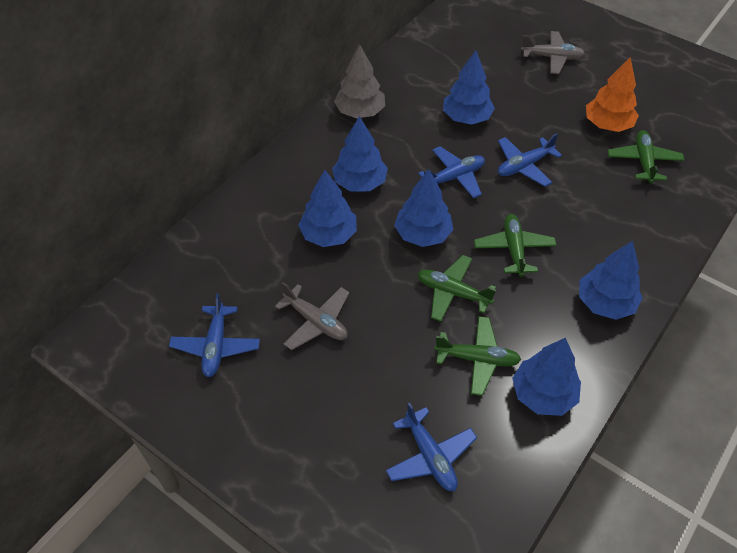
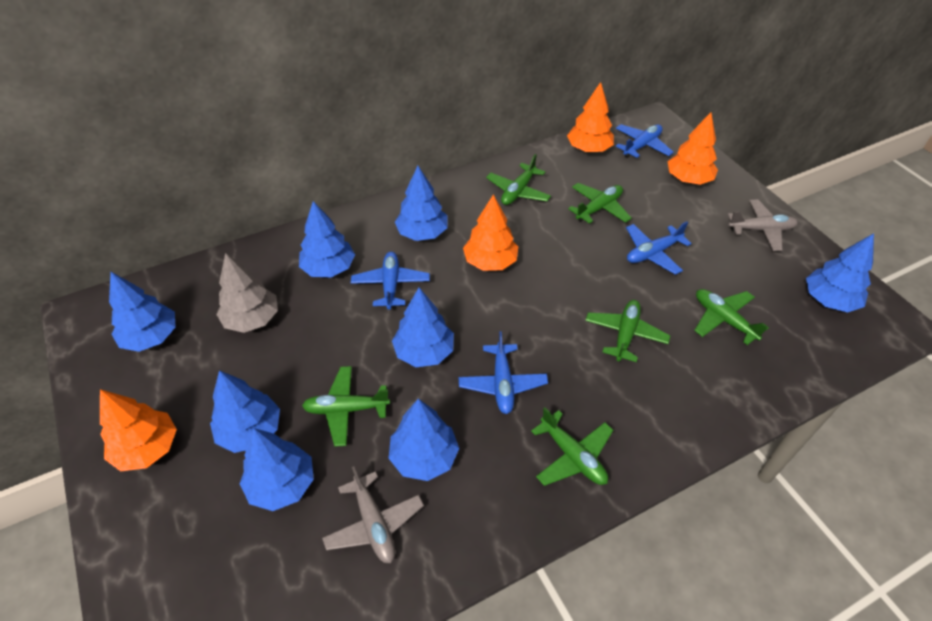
blue tree: 6 -> 8
green plane: 4 -> 6
orange tree: 1 -> 4

